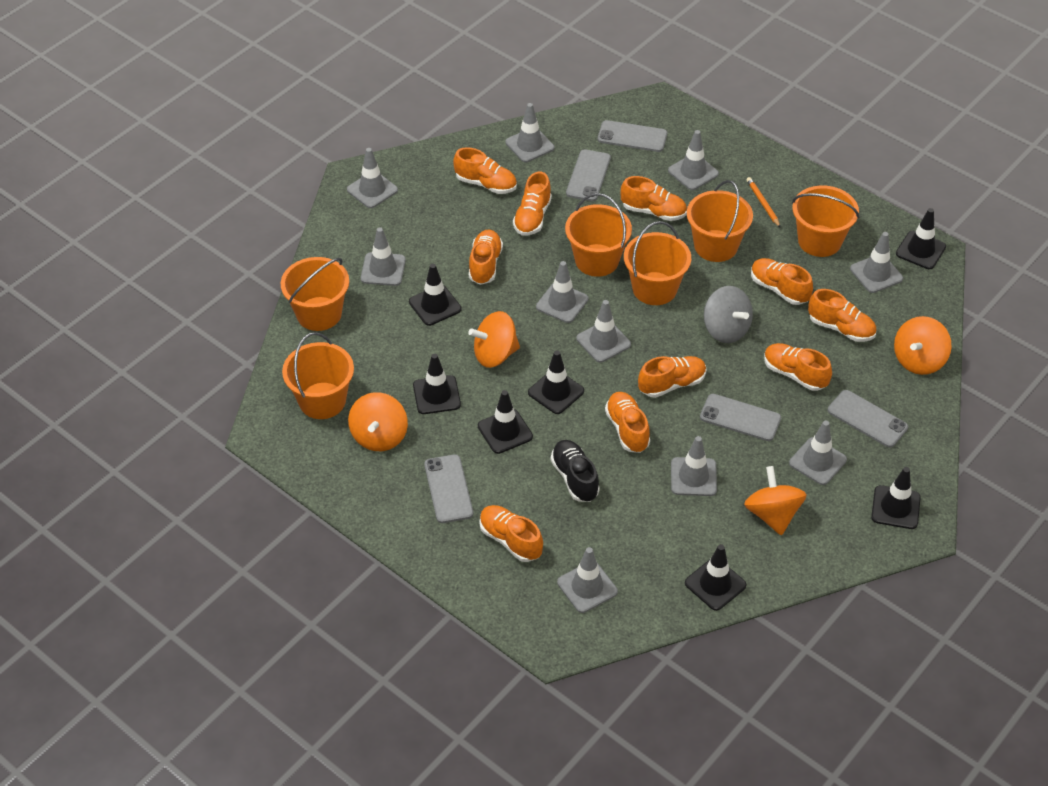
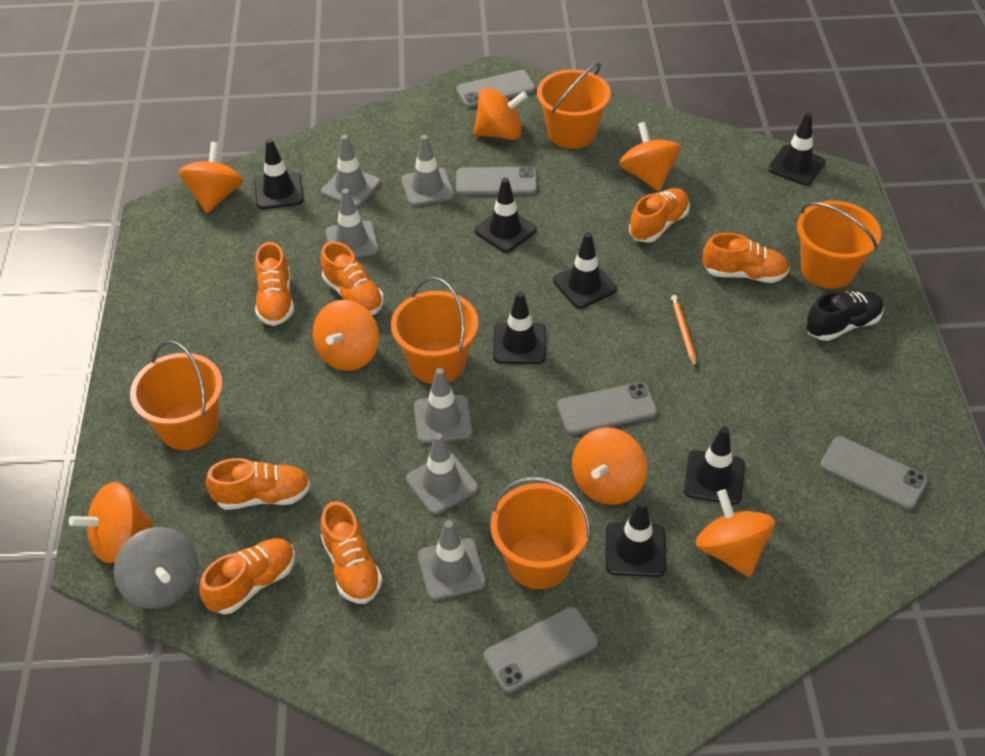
grey traffic cone: 10 -> 6
orange bucket: 6 -> 5
orange shoe: 10 -> 7
orange spinning top: 4 -> 7

